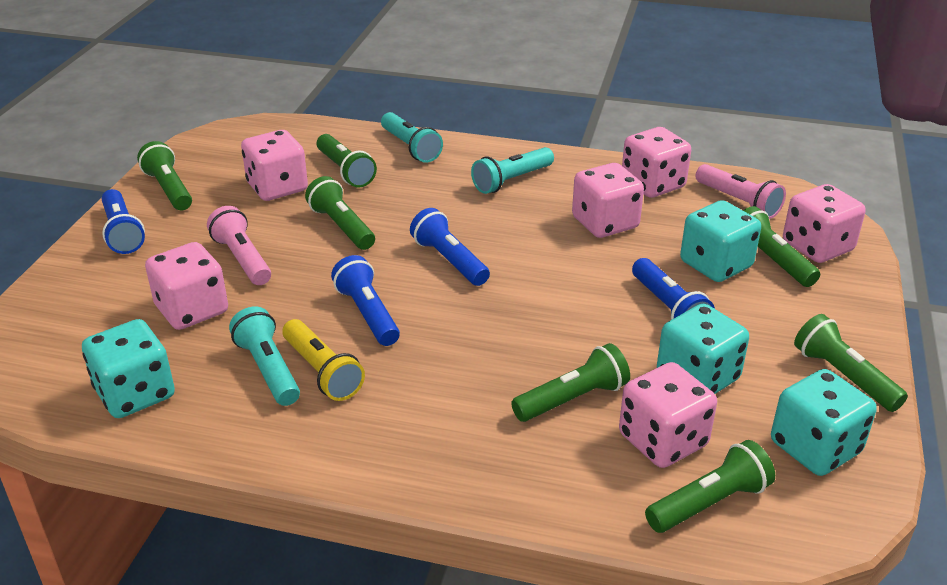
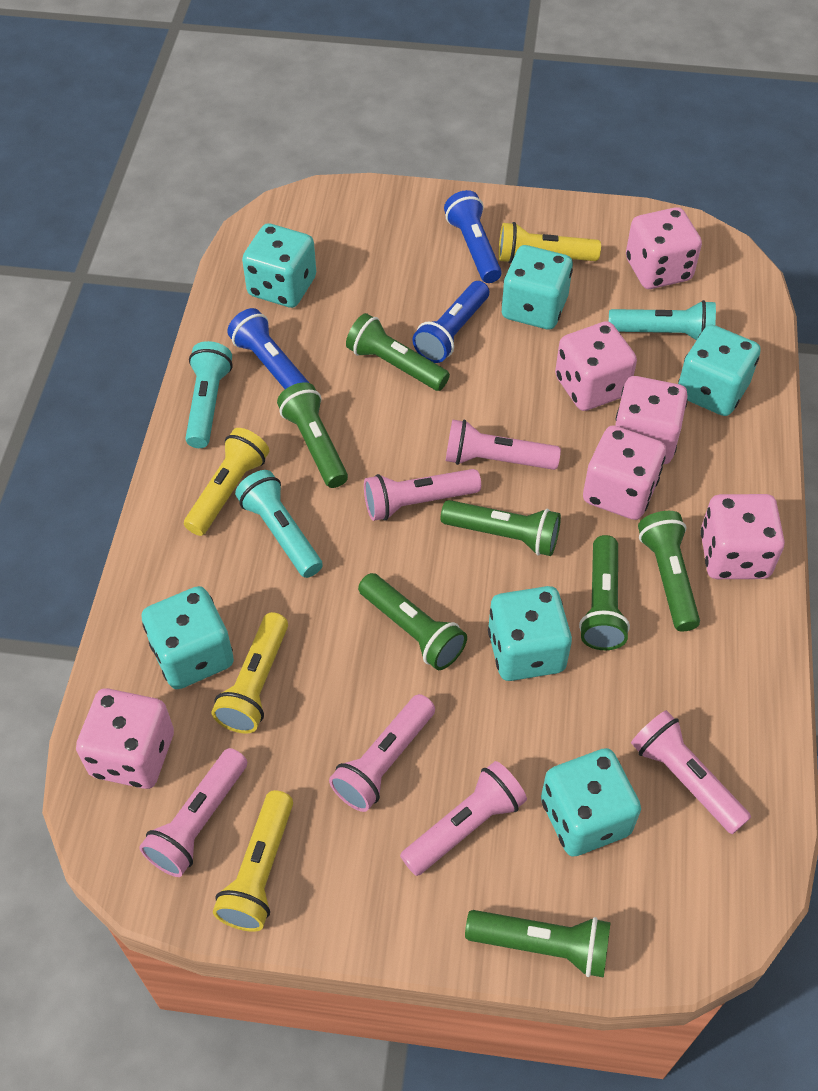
blue flashlight: 4 -> 3
pink flashlight: 2 -> 6
turquoise dice: 4 -> 6
yellow flashlight: 1 -> 4

